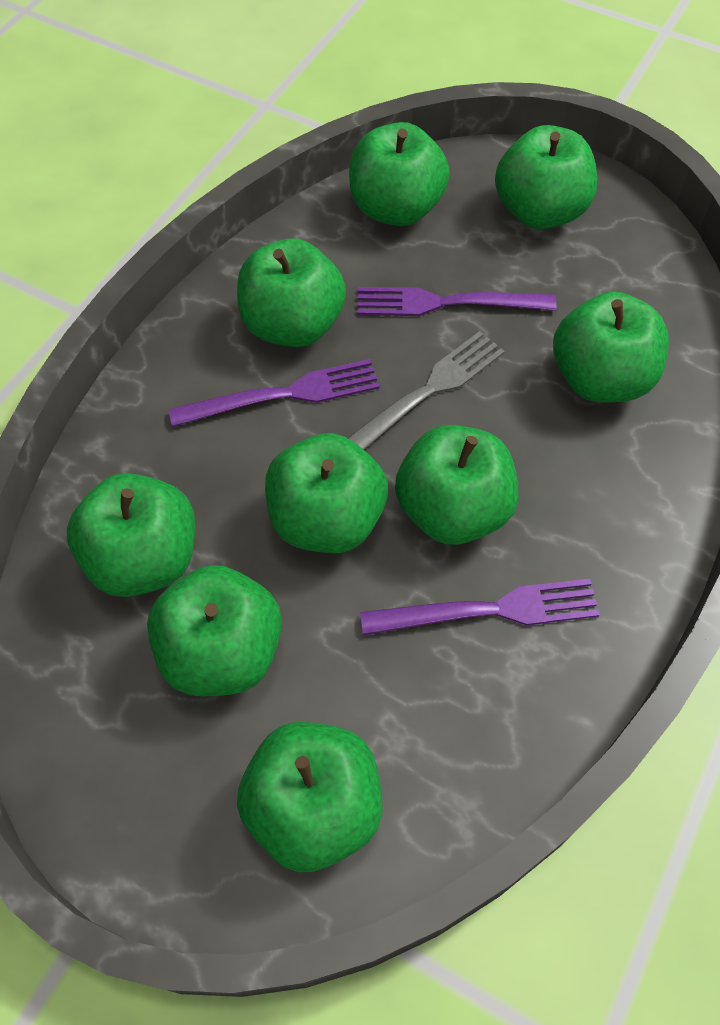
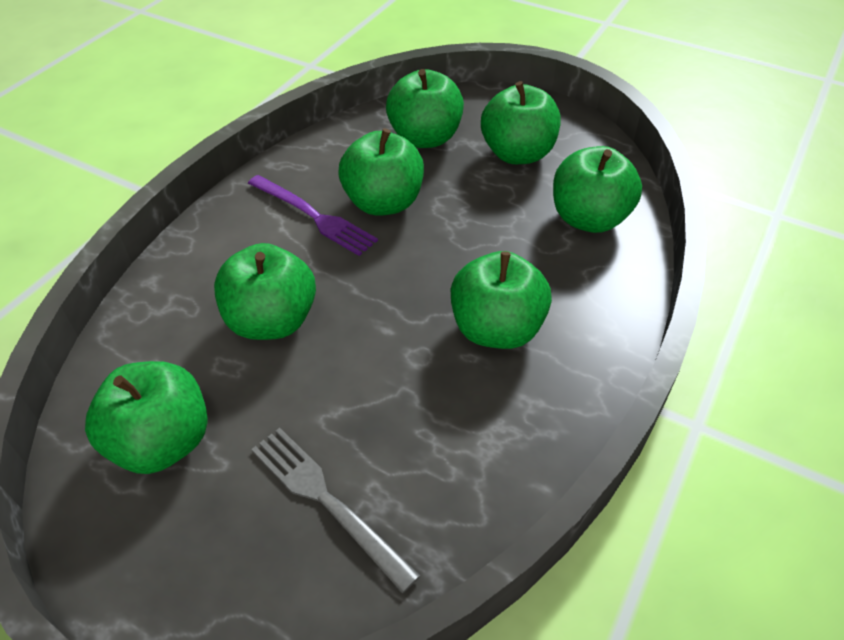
green apple: 9 -> 7
purple fork: 3 -> 1

